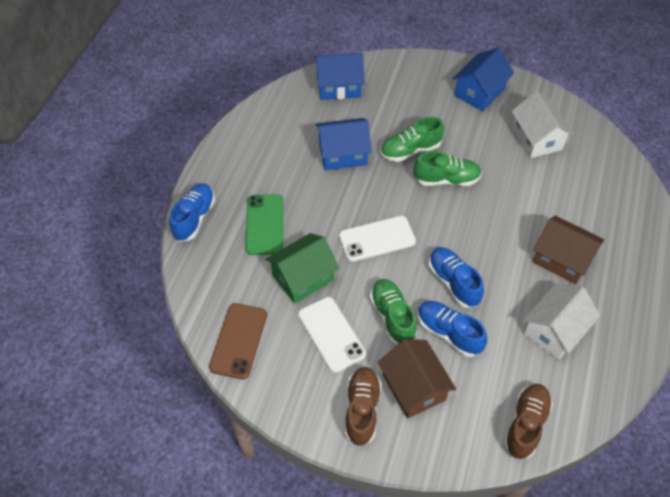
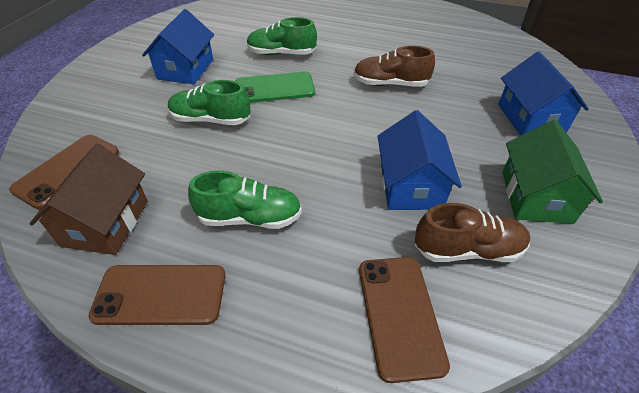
blue shoe: 3 -> 0
brown house: 2 -> 1
brown phone: 1 -> 3
white house: 2 -> 0
white phone: 2 -> 0

